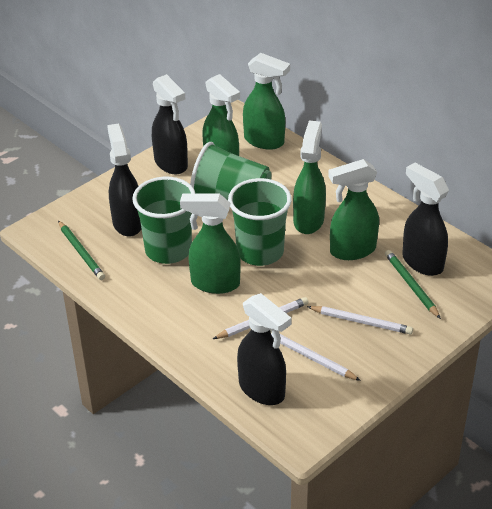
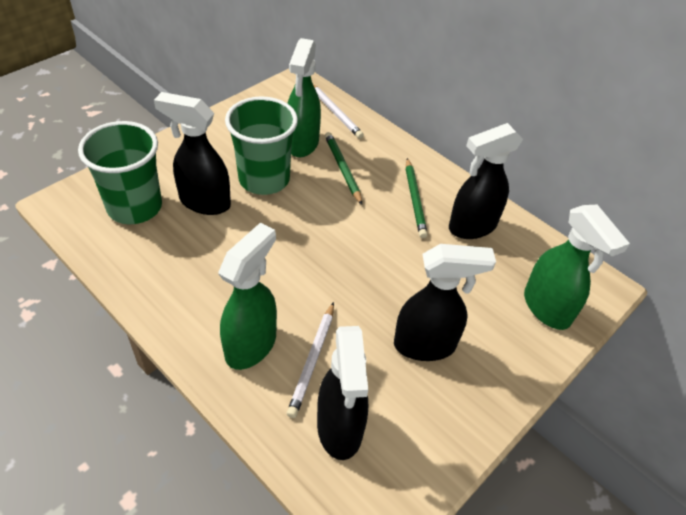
green cup: 3 -> 2
green spray bottle: 5 -> 3
white pencil: 3 -> 2

